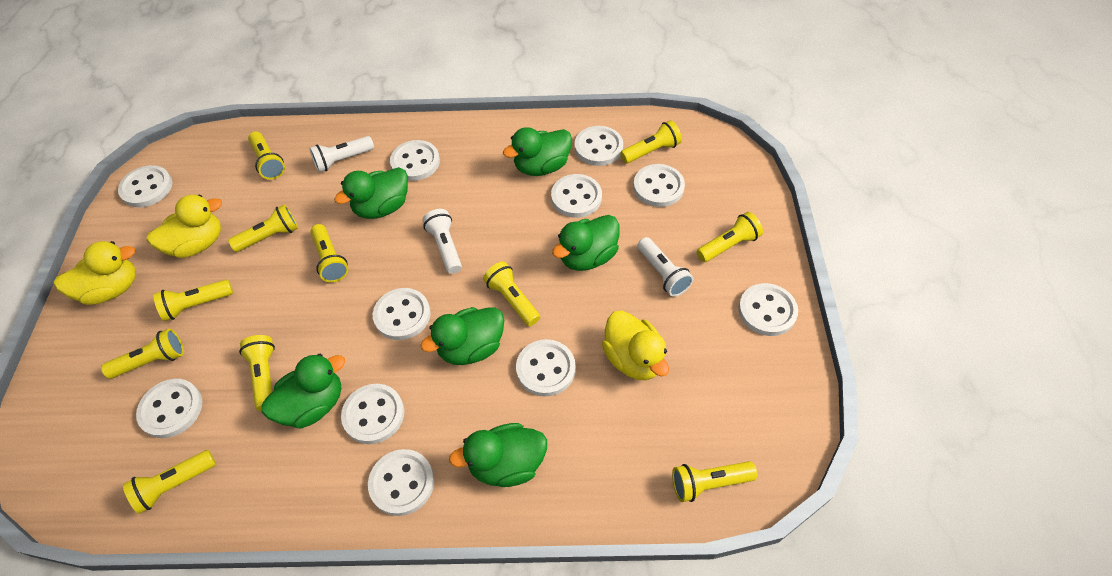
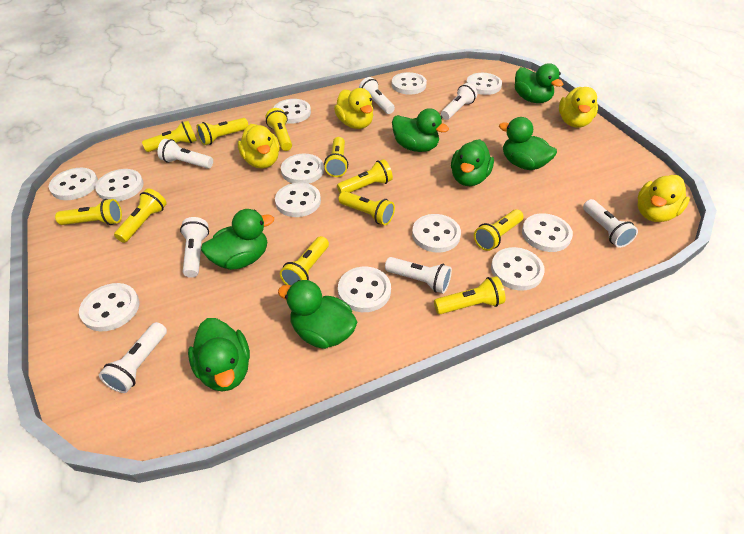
green duck: 6 -> 7
white button: 11 -> 12
white flashlight: 3 -> 7
yellow duck: 3 -> 4

